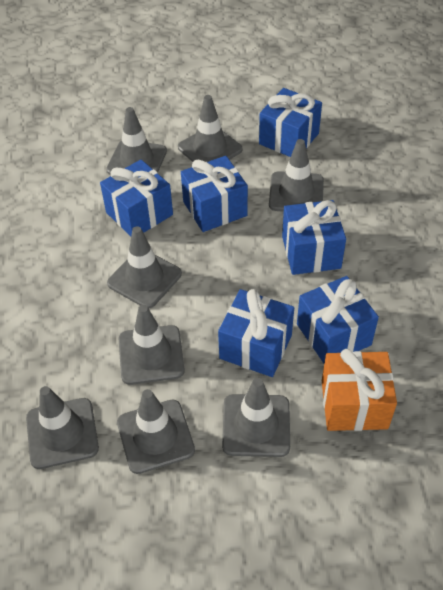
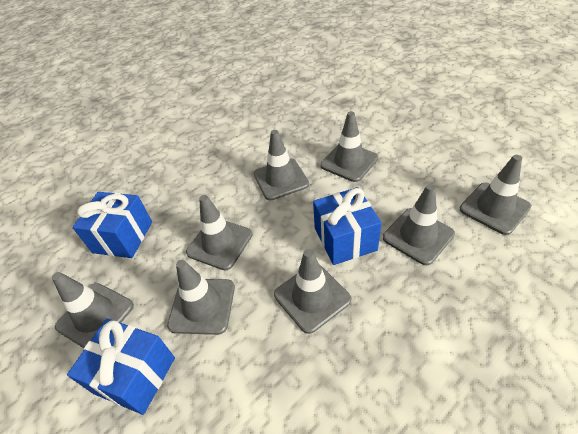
blue gift: 6 -> 3
orange gift: 1 -> 0

